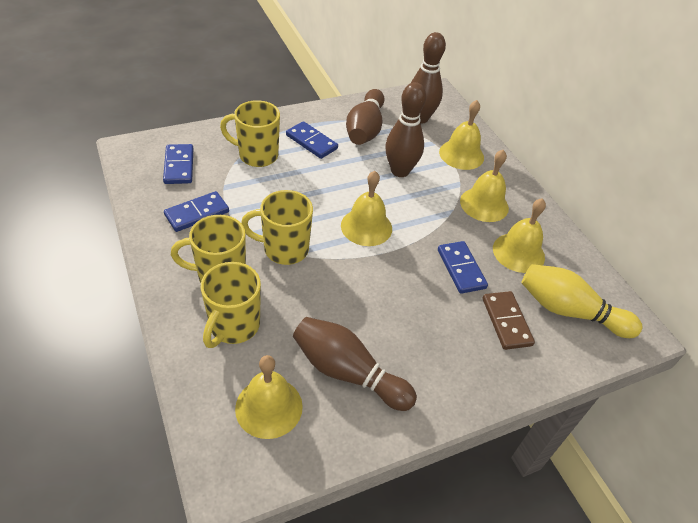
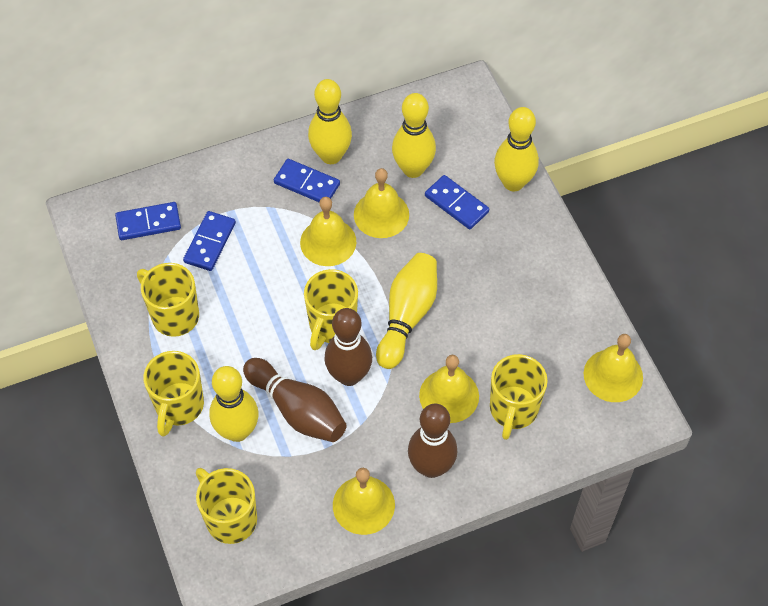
brown bowling pin: 4 -> 3
brown domino: 1 -> 0
yellow bowling pin: 1 -> 5
yellow mug: 4 -> 5

